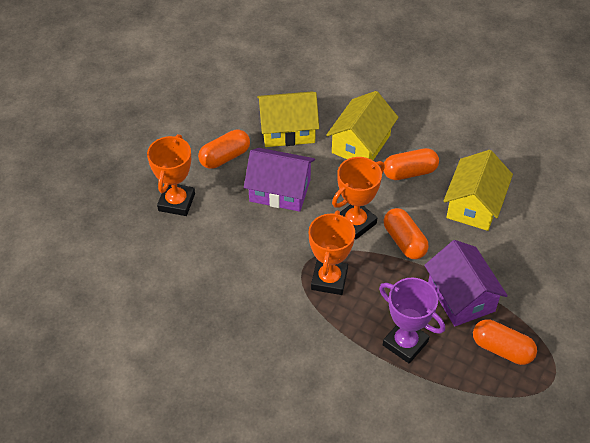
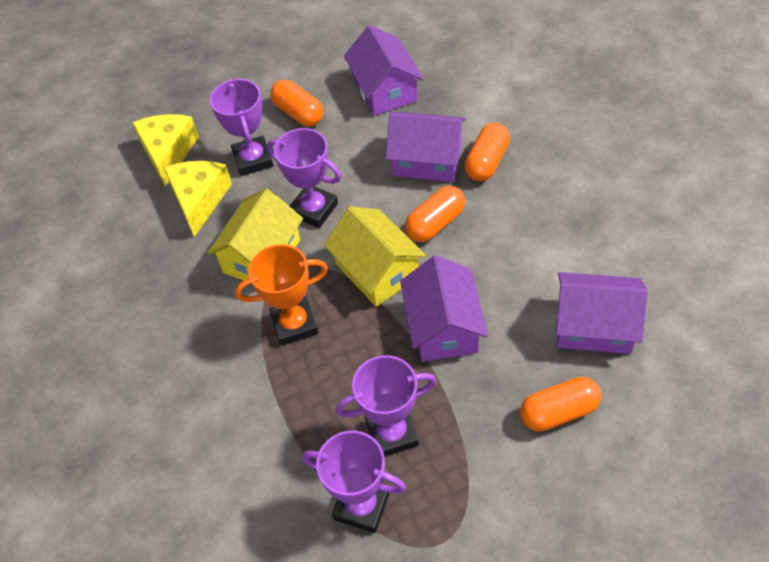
orange trophy: 3 -> 1
purple house: 2 -> 4
purple trophy: 1 -> 4
yellow cheese: 0 -> 2
yellow house: 3 -> 2

